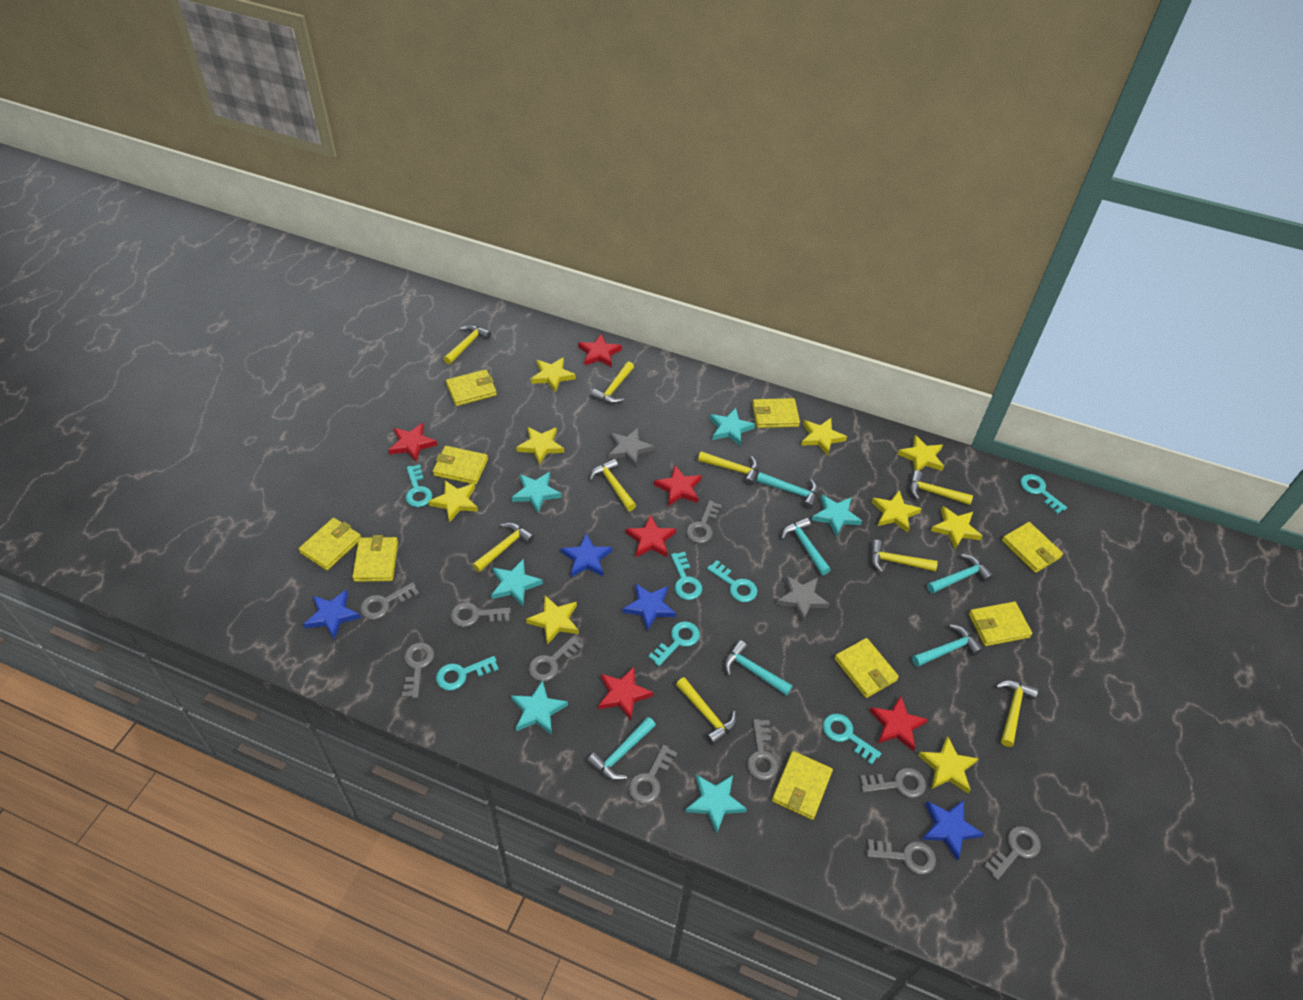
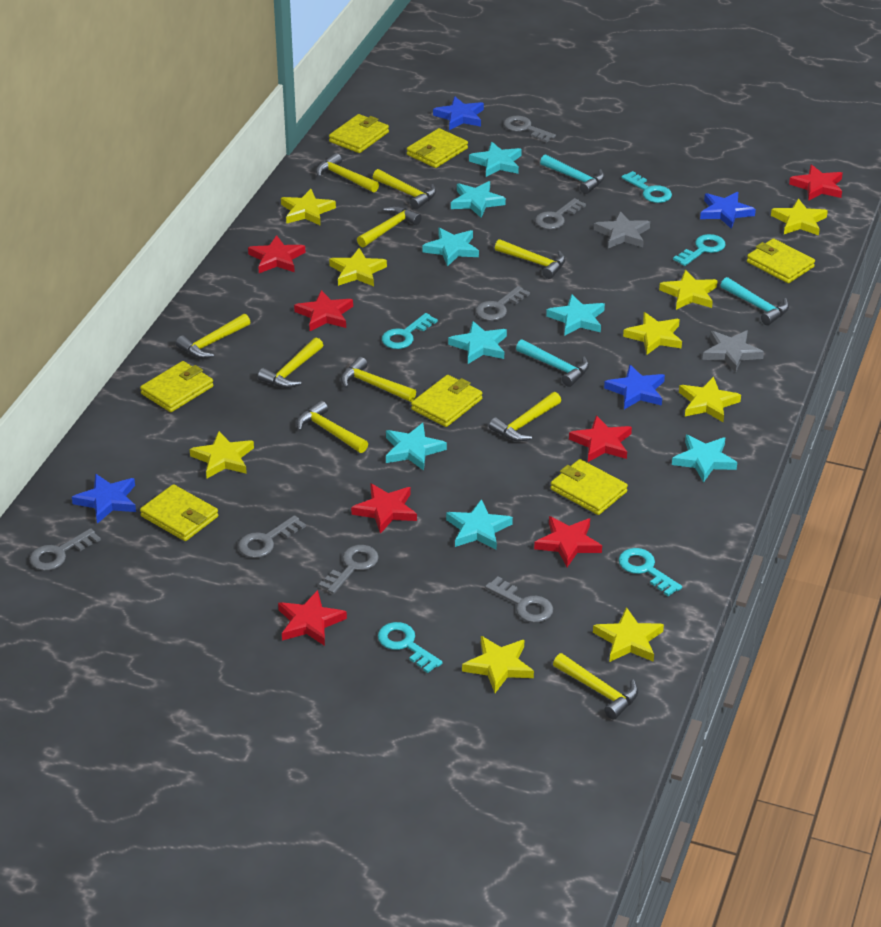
grey key: 10 -> 7
red star: 6 -> 7
turquoise hammer: 6 -> 3
turquoise key: 7 -> 5
turquoise star: 6 -> 8
yellow hammer: 9 -> 10
yellow wallet: 9 -> 7

